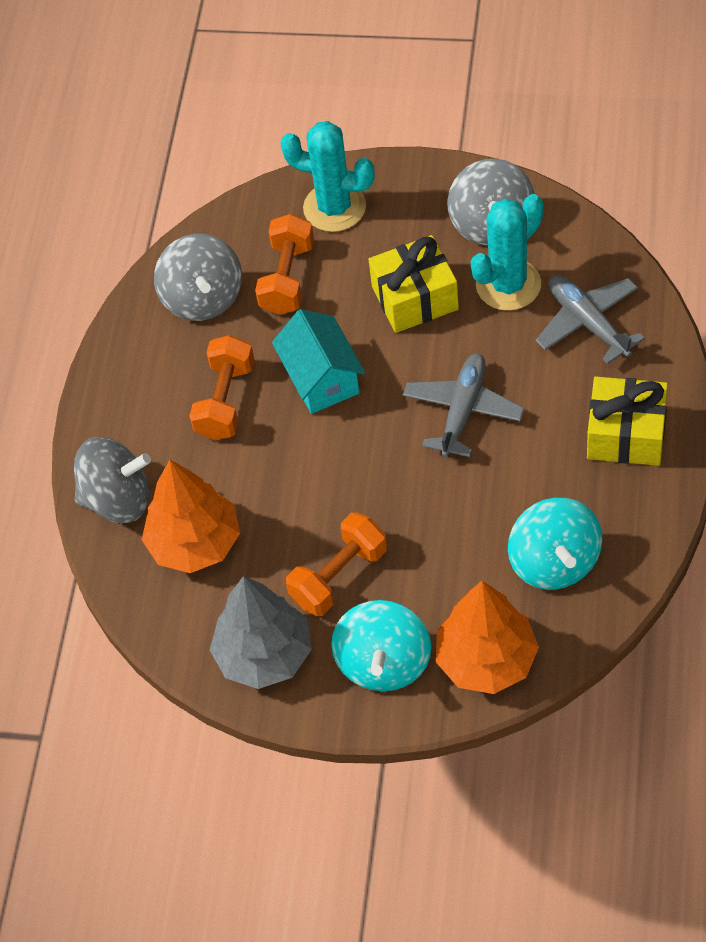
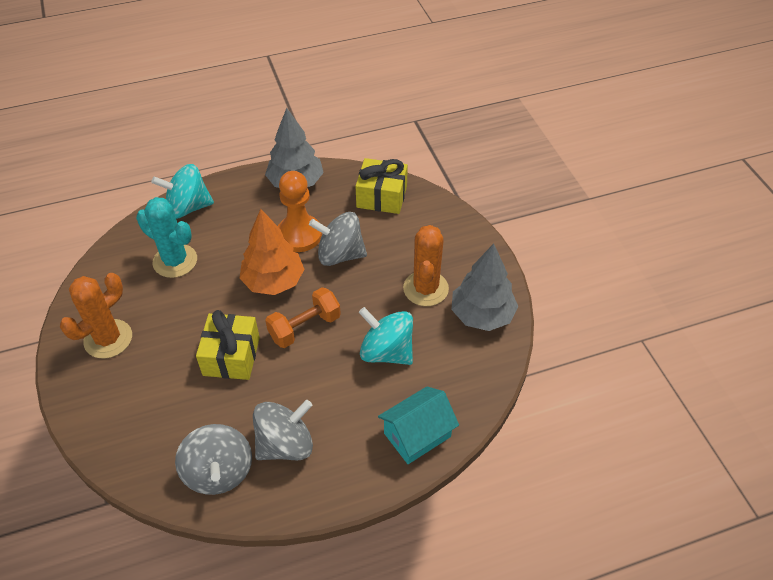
grey plane: 2 -> 0
grey tree: 1 -> 2
orange cactus: 0 -> 2
orange dumbbell: 3 -> 1
orange pawn: 0 -> 1
orange tree: 2 -> 1
turquoise cactus: 2 -> 1

